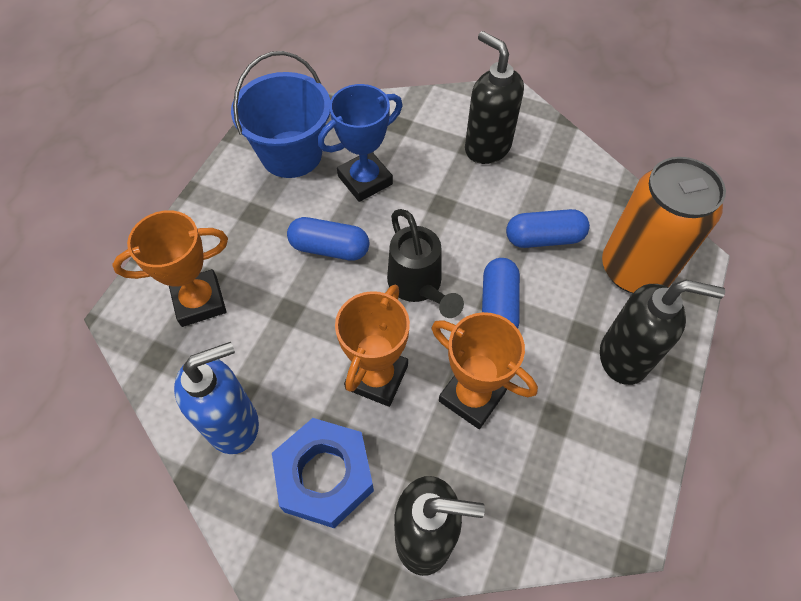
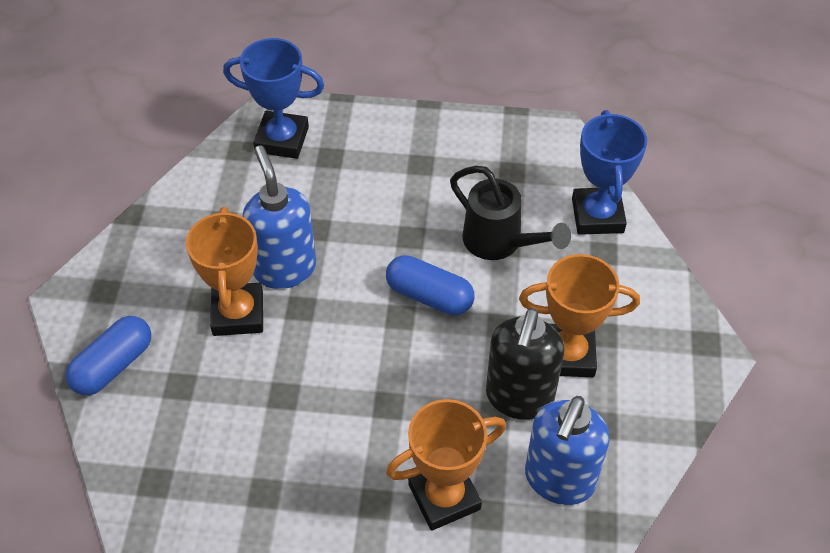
black soap dispenser: 3 -> 1
blue bucket: 1 -> 0
blue capsule: 3 -> 2
blue nut: 1 -> 0
blue soap dispenser: 1 -> 2
blue trophy: 1 -> 2
orange can: 1 -> 0

